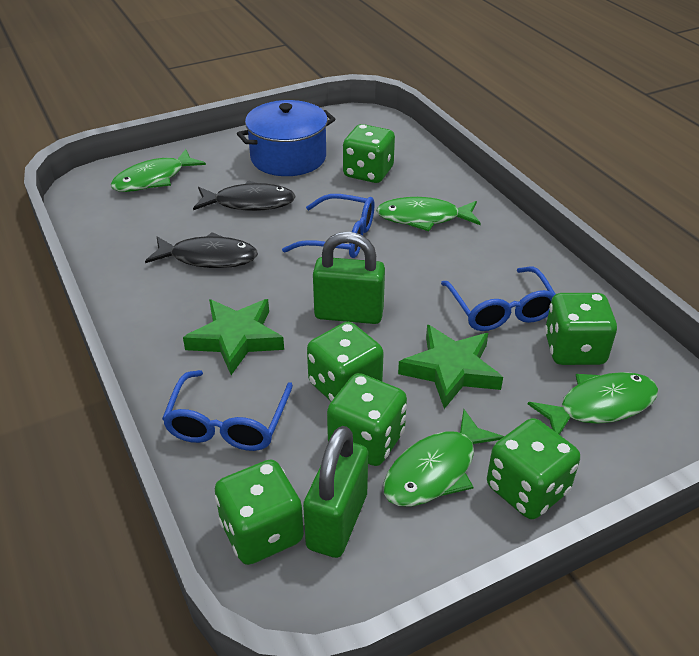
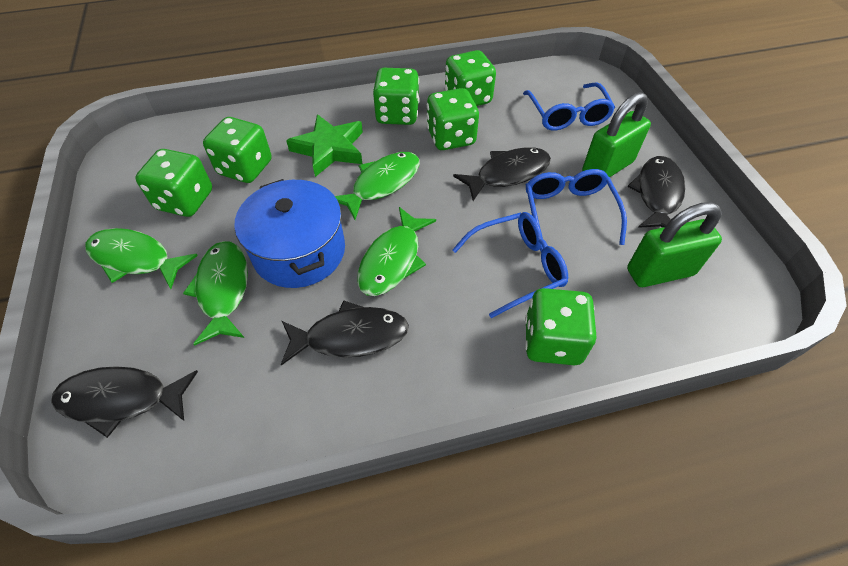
black fish: 2 -> 4
green star: 2 -> 1

